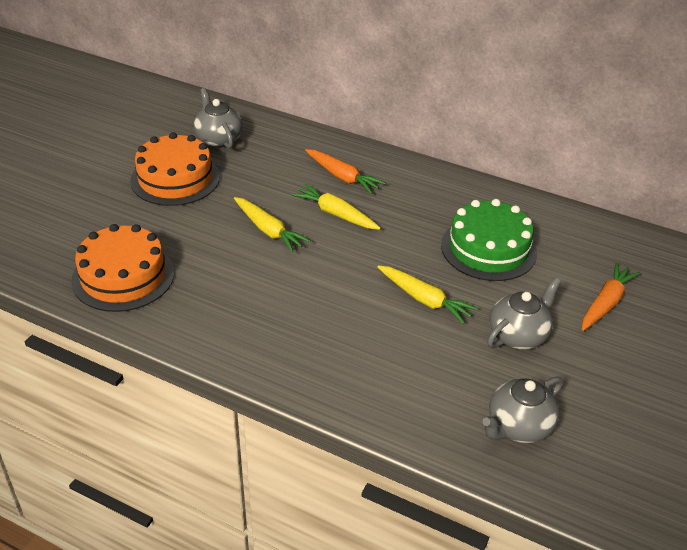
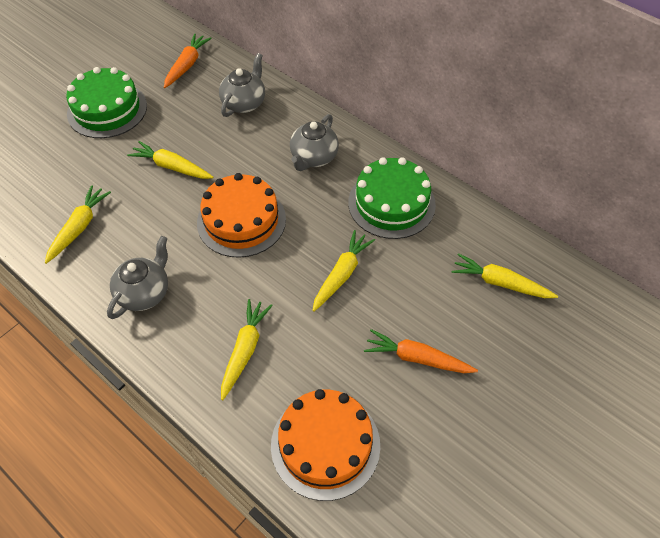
green cake: 1 -> 2
yellow carrot: 3 -> 5

